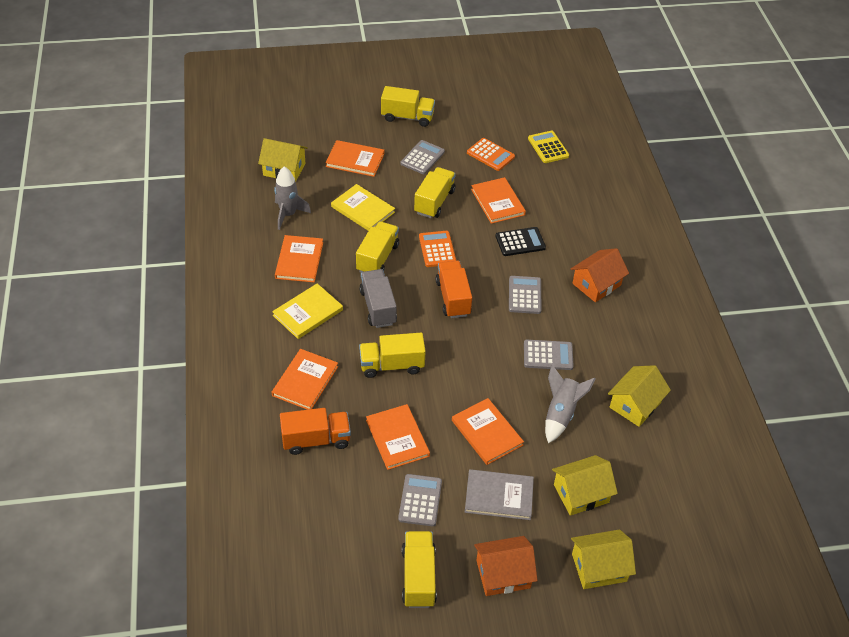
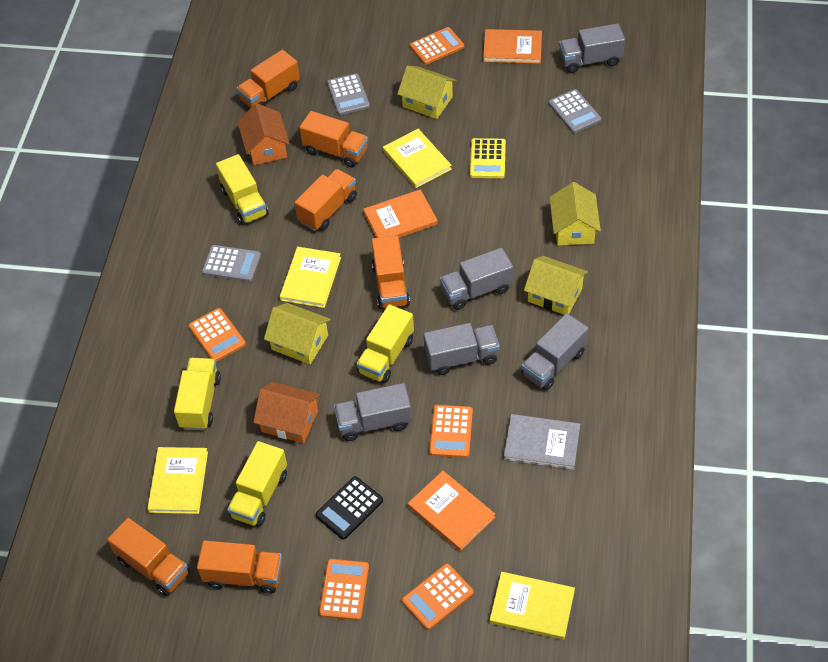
grey calculator: 4 -> 3
grey rocket: 2 -> 0
grey truck: 1 -> 5
orange book: 6 -> 3
orange calculator: 2 -> 5
orange truck: 2 -> 6
yellow book: 2 -> 4
yellow truck: 5 -> 4

